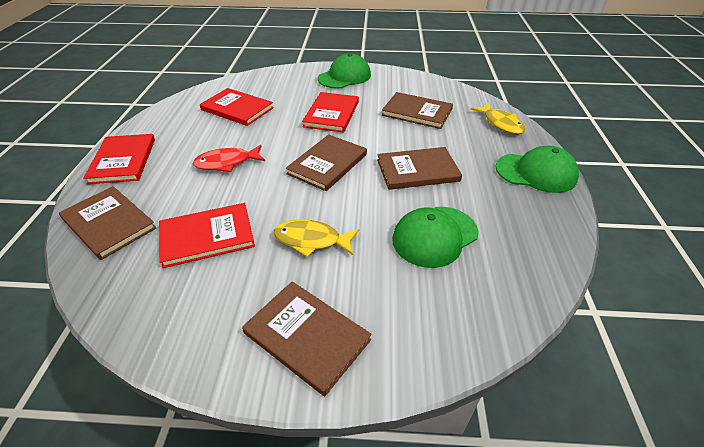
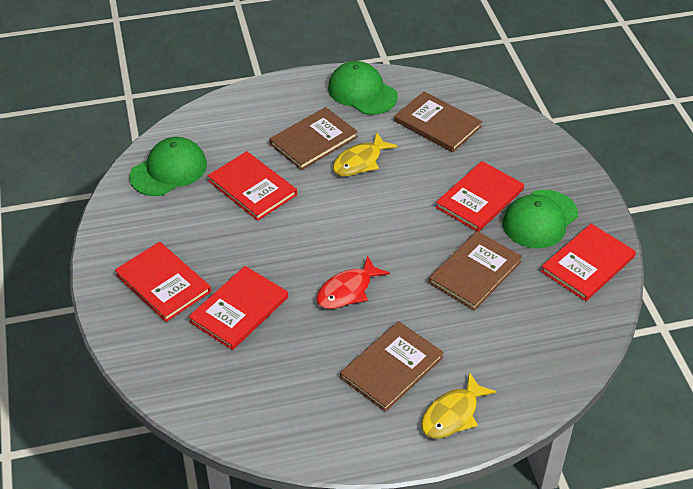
brown book: 5 -> 4
red book: 4 -> 5

